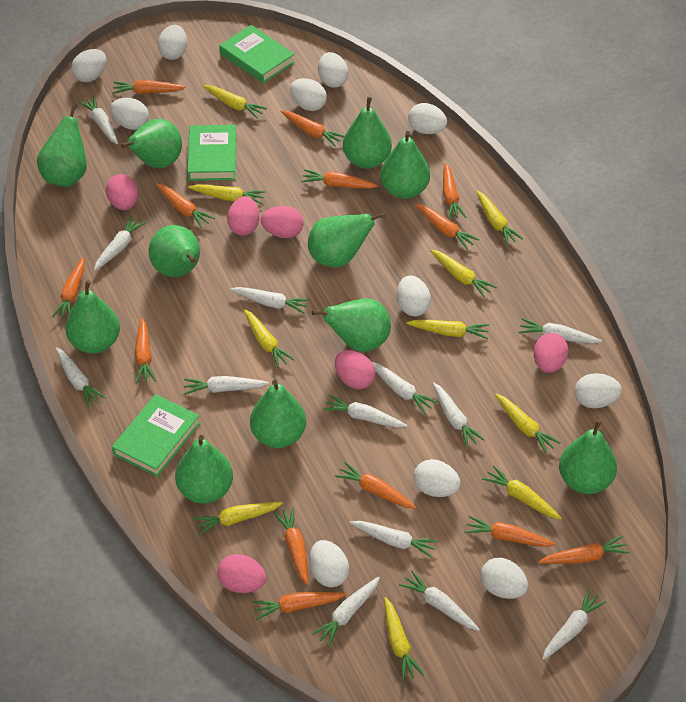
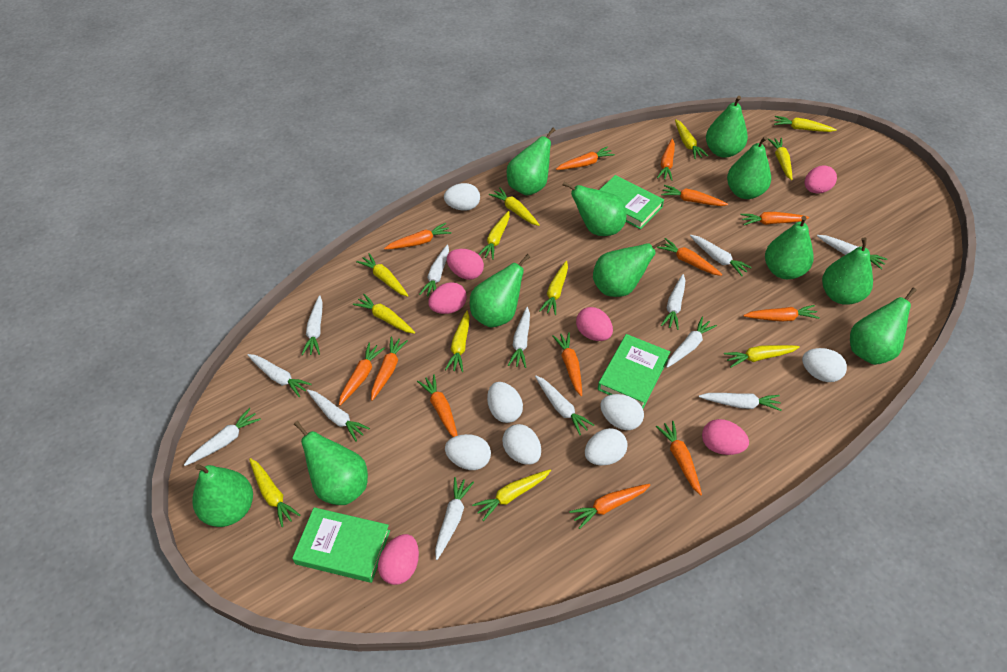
white egg: 11 -> 7
yellow carrot: 10 -> 12

